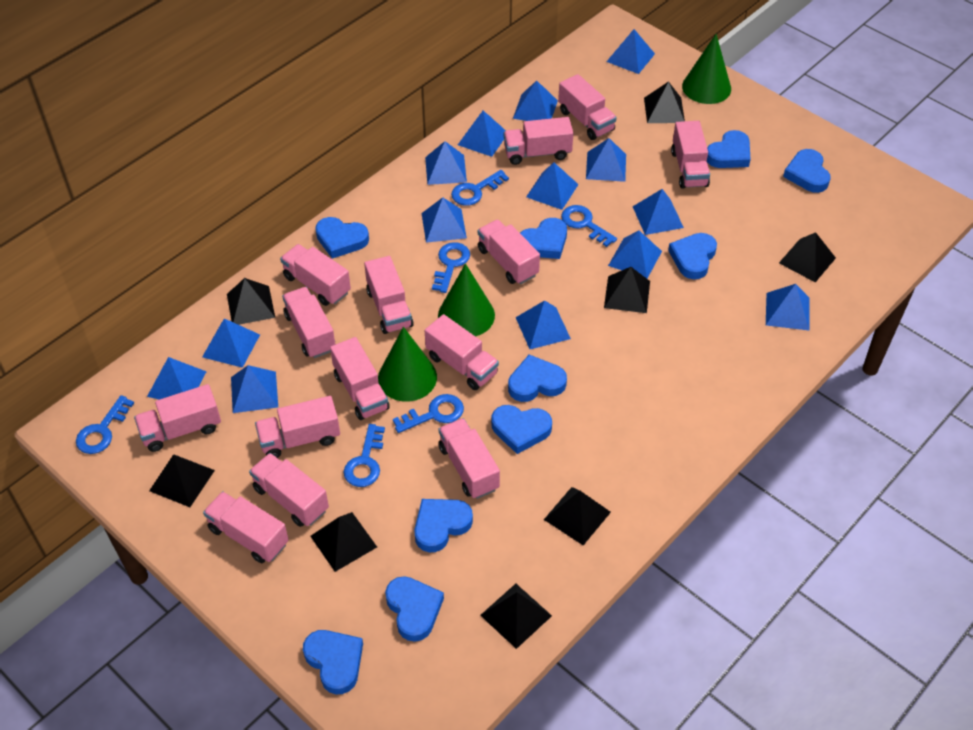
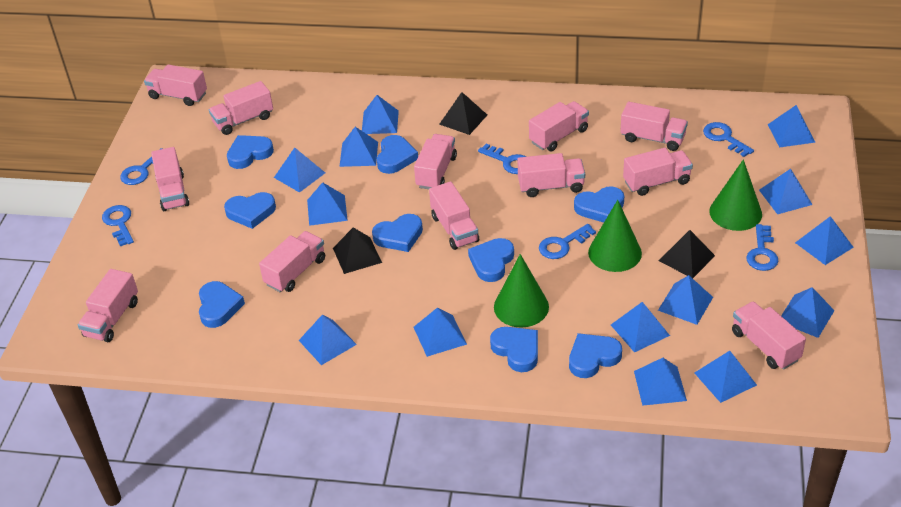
black pyramid: 8 -> 3
blue heart: 10 -> 9
pink truck: 14 -> 12

